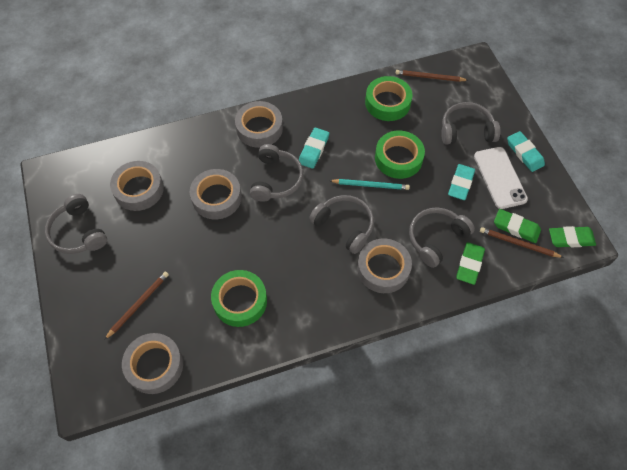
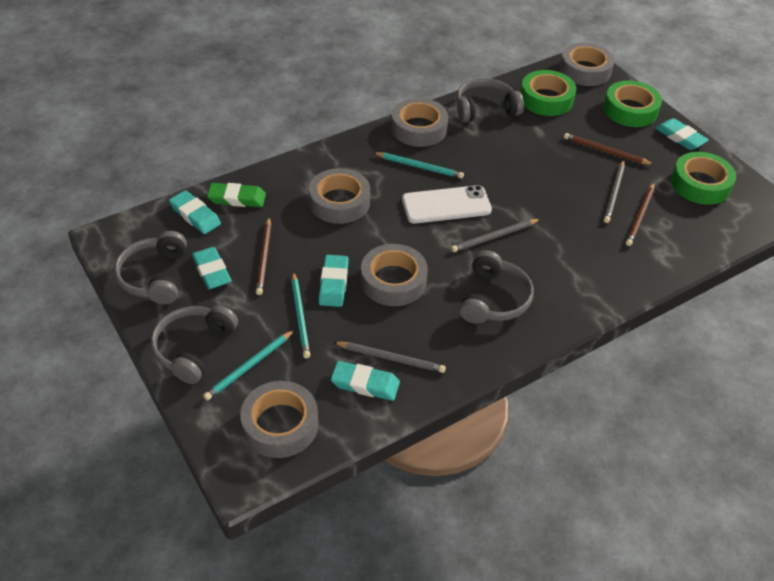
green eraser: 3 -> 1
grey headphones: 5 -> 4
grey pencil: 0 -> 3
turquoise eraser: 3 -> 5
turquoise pencil: 1 -> 3

